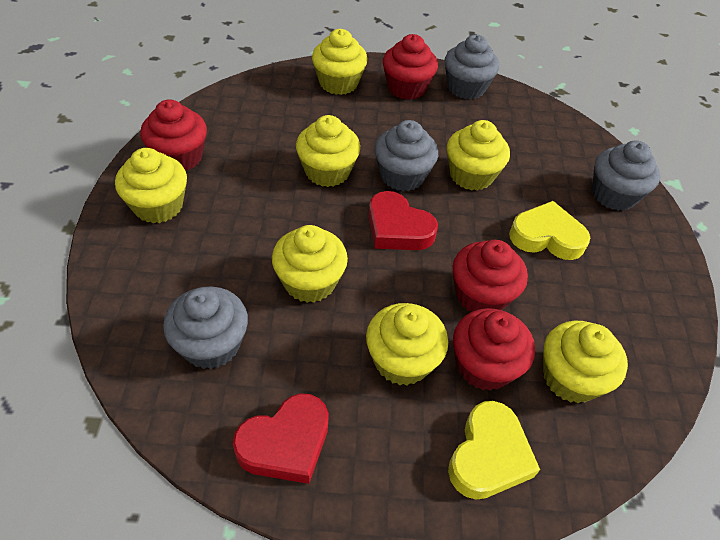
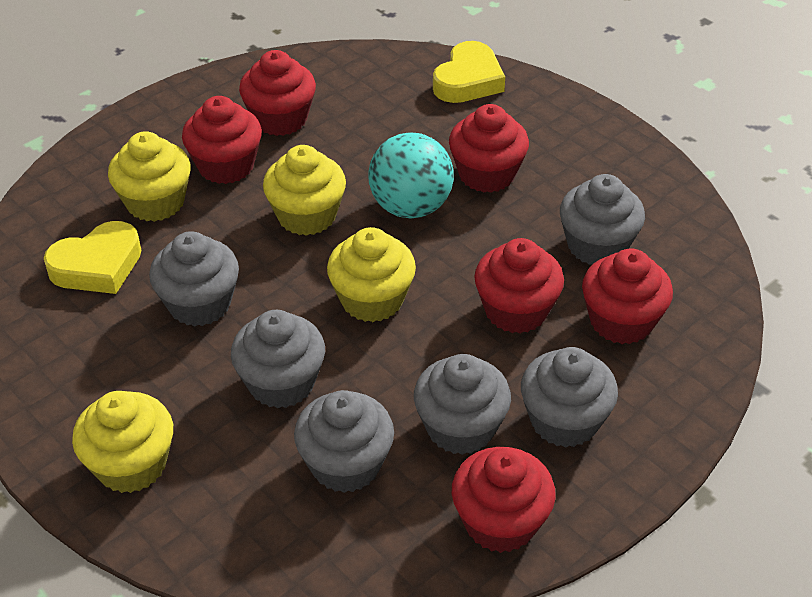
grey cupcake: 4 -> 6
red cupcake: 4 -> 6
red heart: 2 -> 0
turquoise ball: 0 -> 1
yellow cupcake: 7 -> 4

